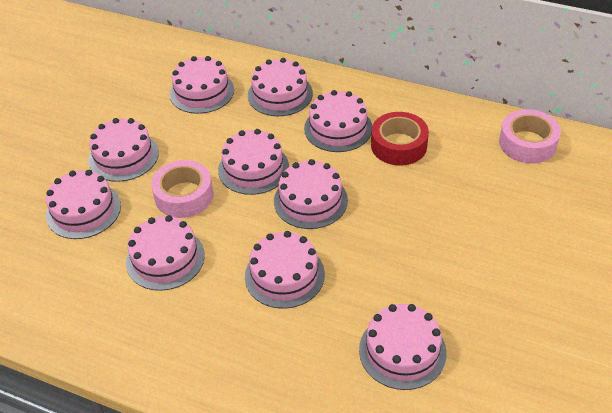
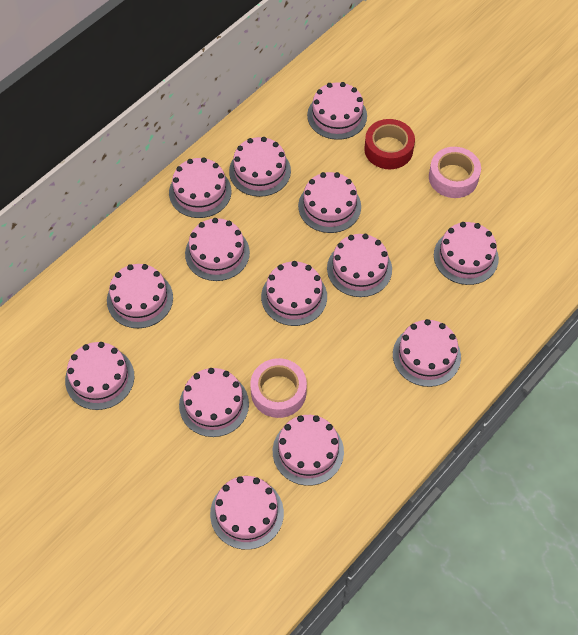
pink cake: 10 -> 14

